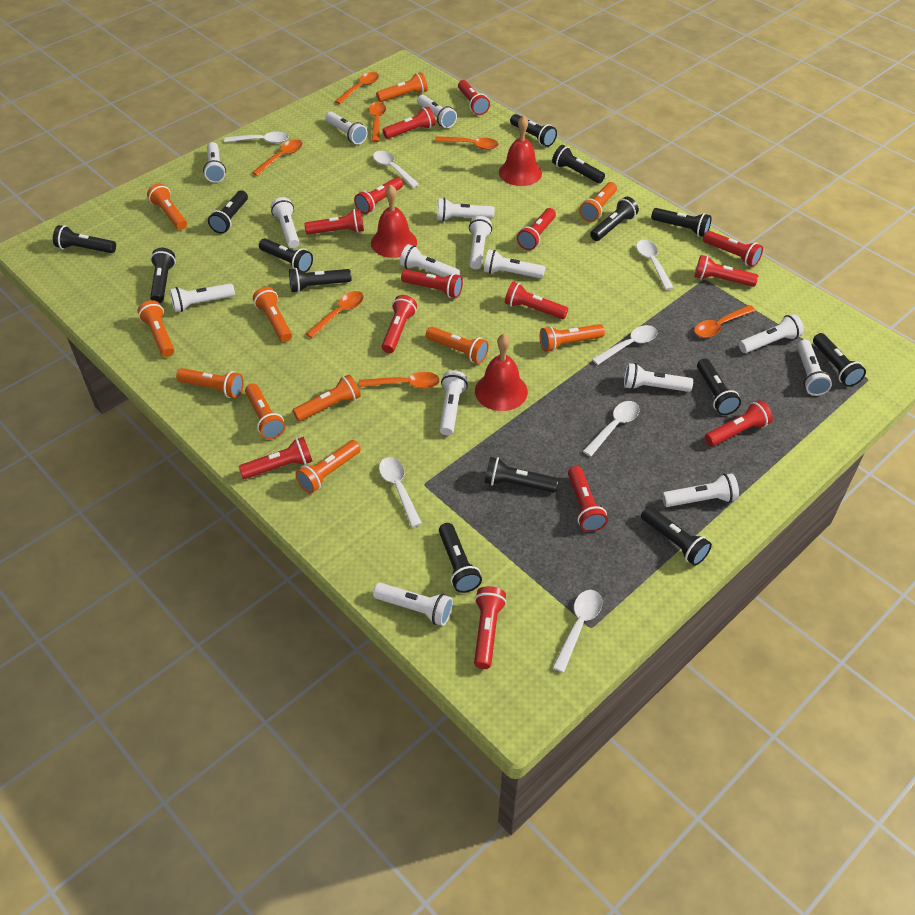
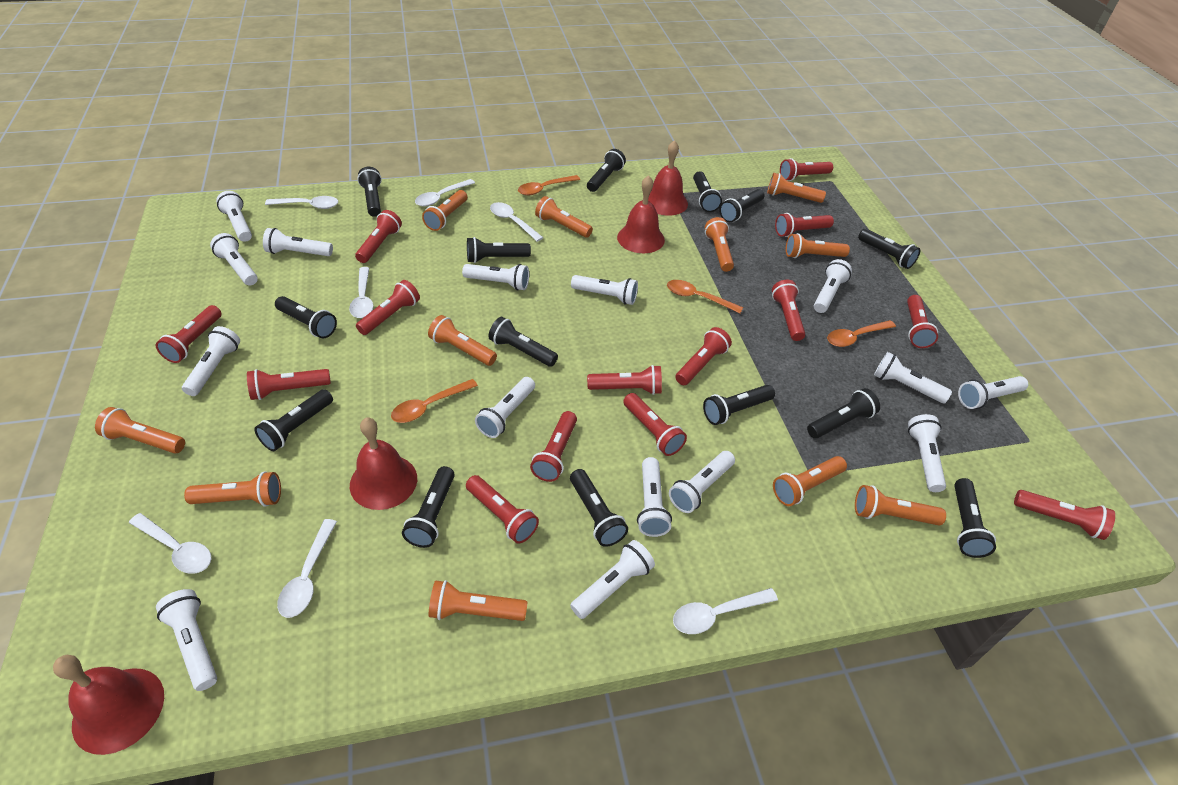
orange spoon: 7 -> 4
red bell: 3 -> 4

